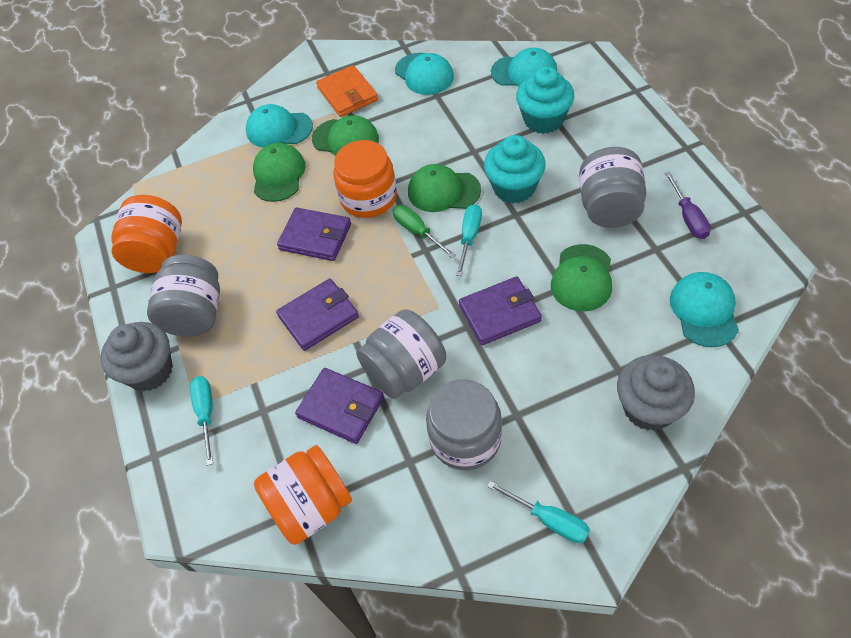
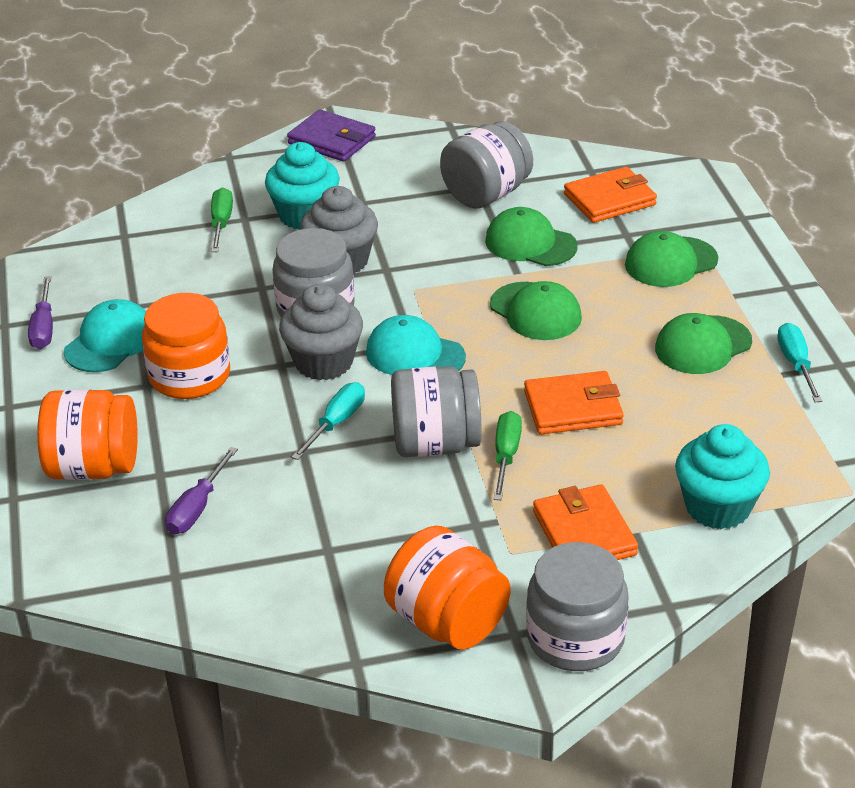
green screwdriver: 1 -> 2
orange wallet: 1 -> 3
purple screwdriver: 1 -> 2
purple wallet: 4 -> 1
turquoise cap: 4 -> 2
turquoise screwdriver: 3 -> 2

